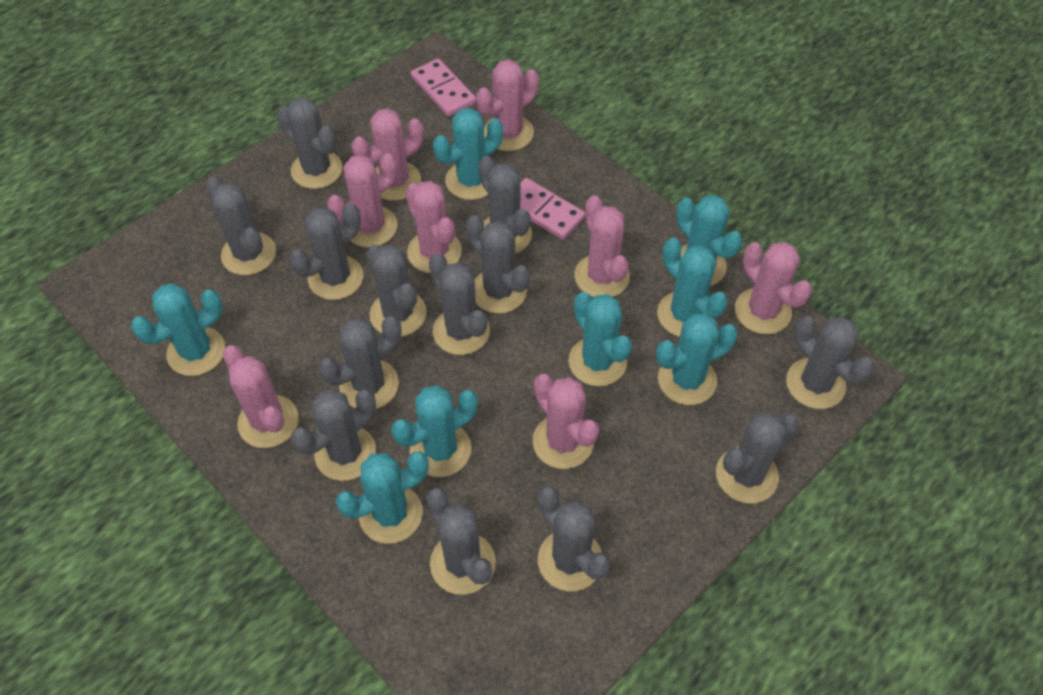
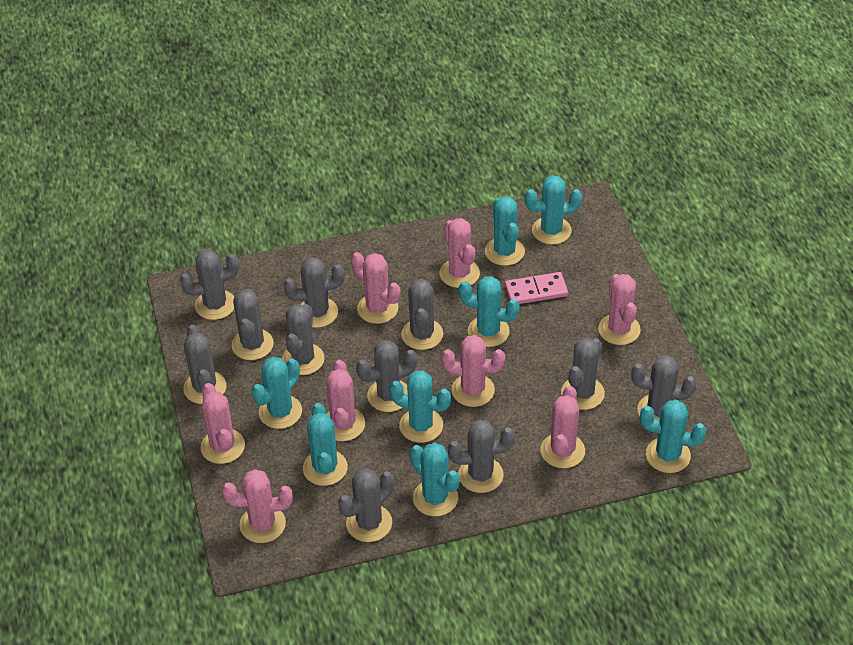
grey cactus: 13 -> 11
pink domino: 2 -> 1

